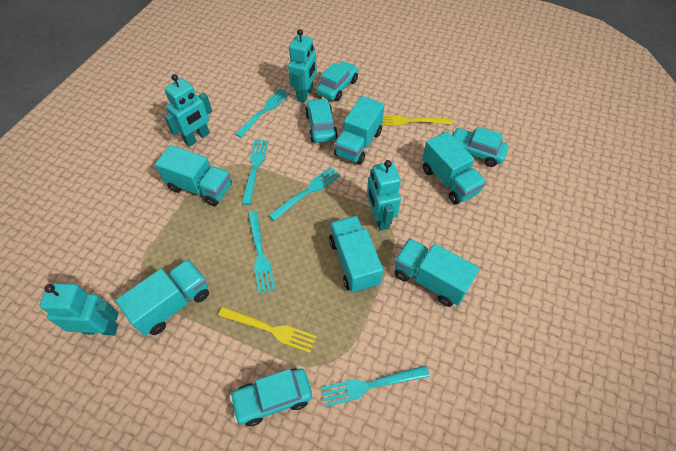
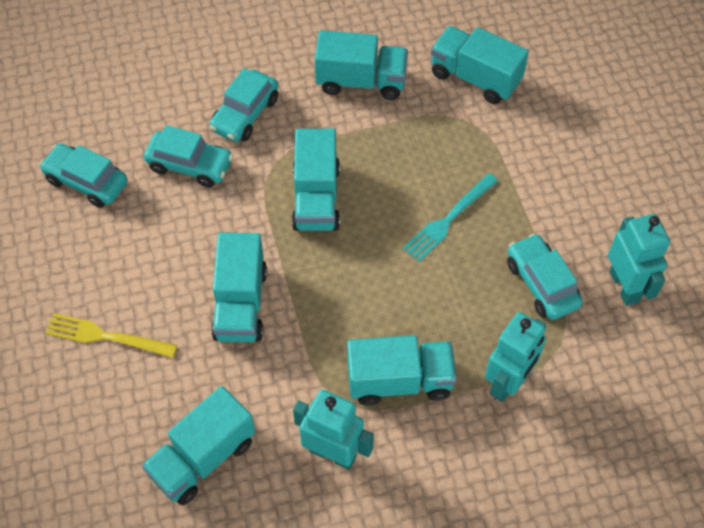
turquoise fork: 5 -> 1
turquoise robot: 4 -> 3
yellow fork: 2 -> 1

